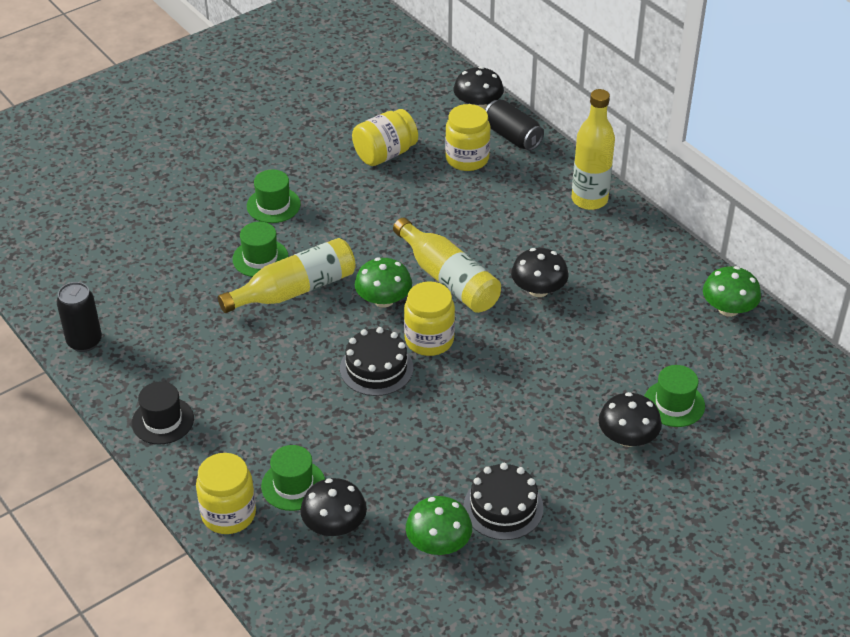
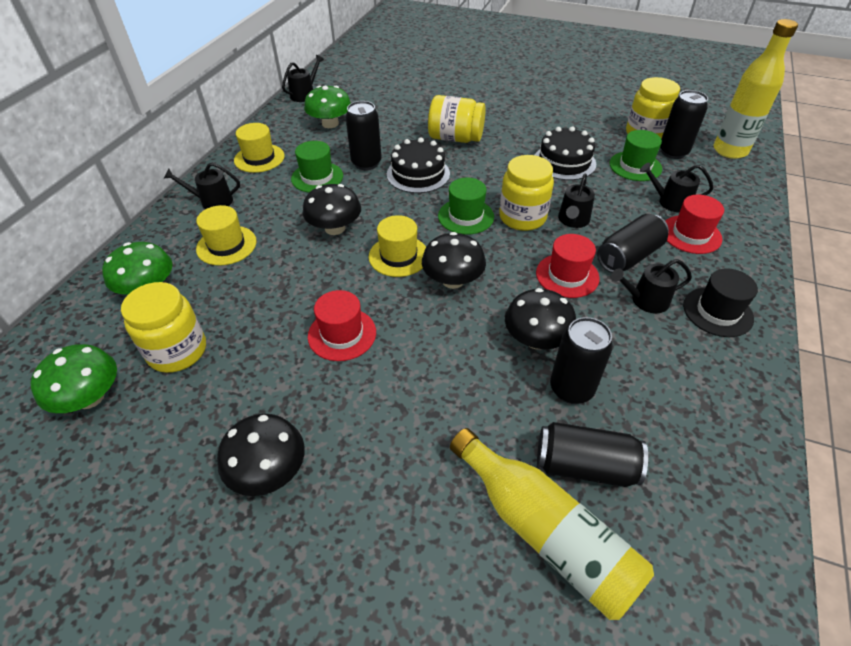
black can: 2 -> 5
black watering can: 0 -> 5
green hat: 4 -> 3
red hat: 0 -> 3
yellow bottle: 3 -> 2
yellow hat: 0 -> 3

